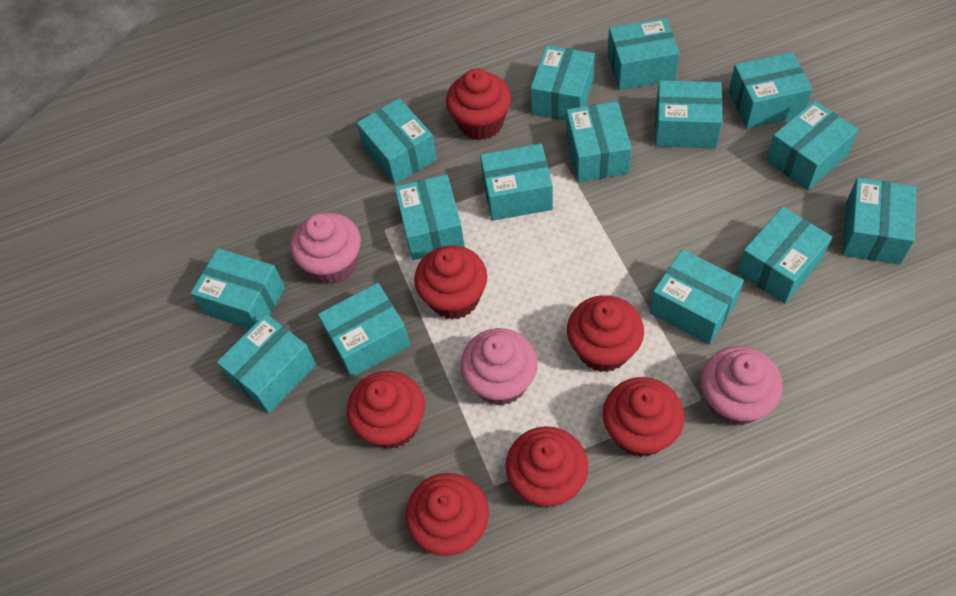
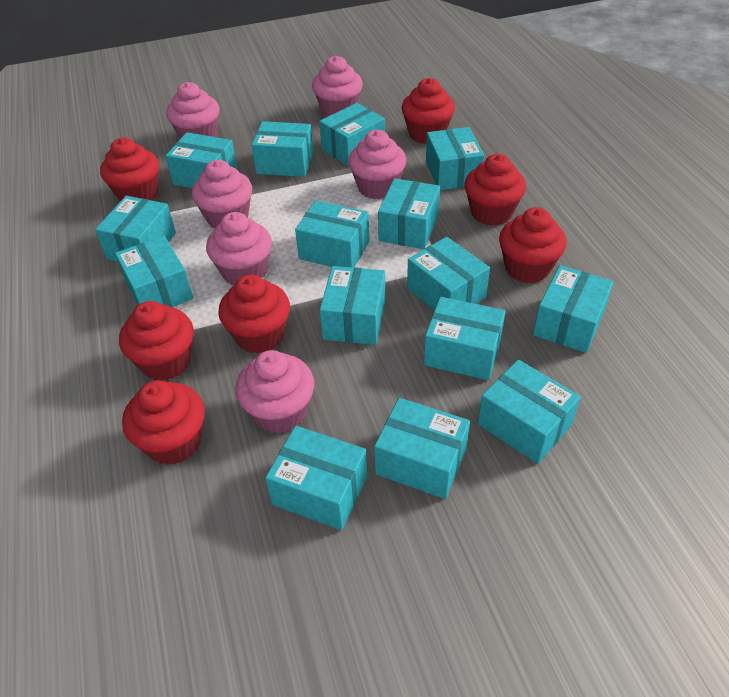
pink cupcake: 3 -> 6

